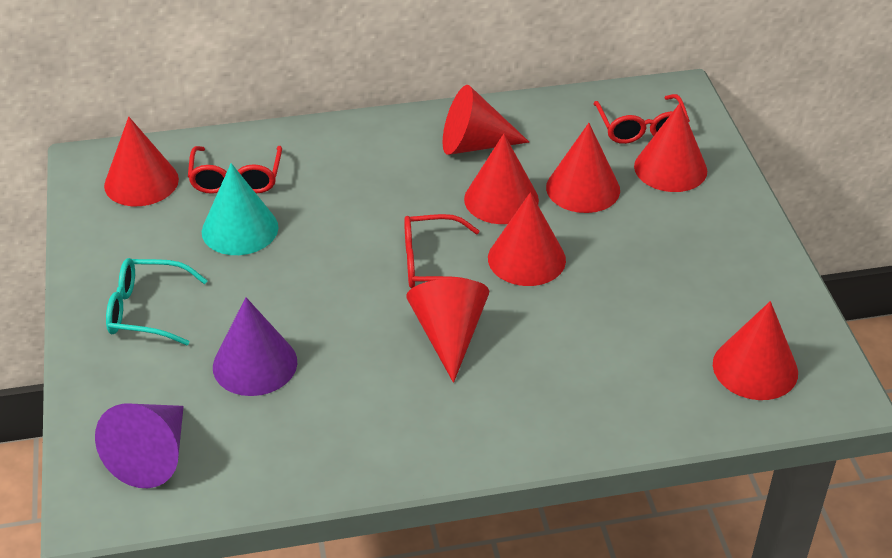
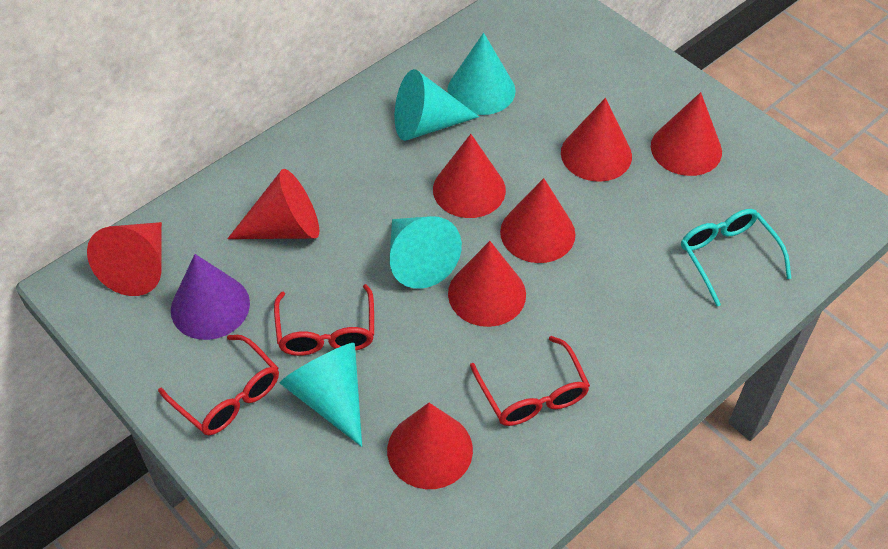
purple cone: 2 -> 1
turquoise cone: 1 -> 4

